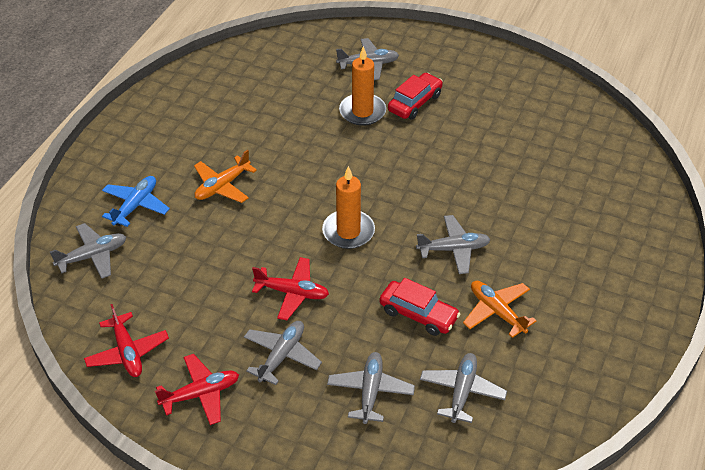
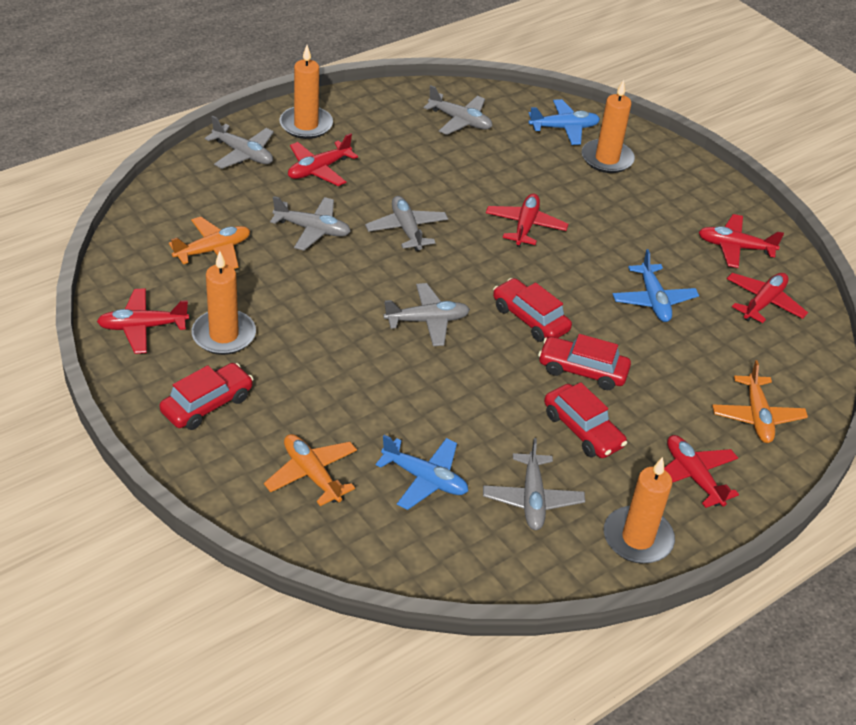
blue plane: 1 -> 3
orange candle: 2 -> 4
orange plane: 2 -> 3
red car: 2 -> 4
red plane: 3 -> 6

